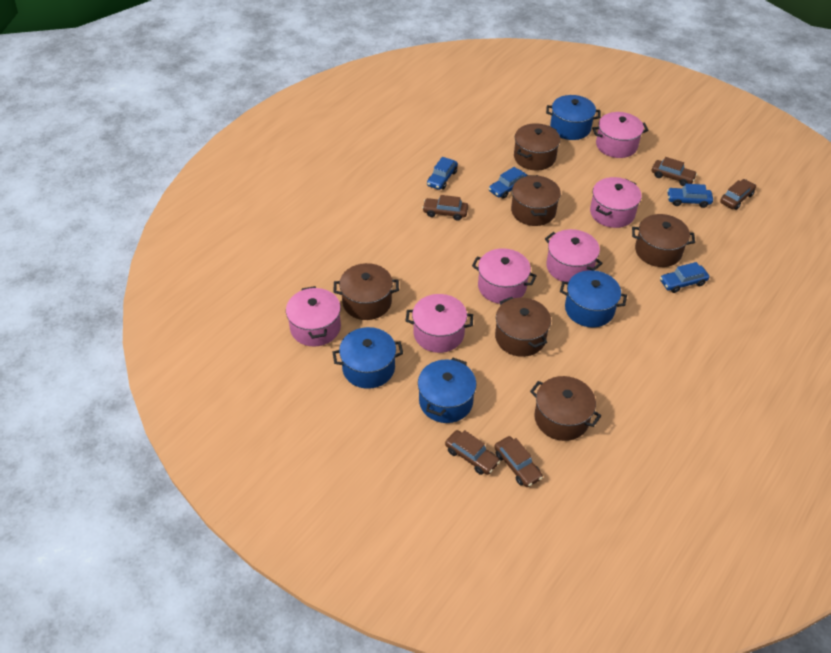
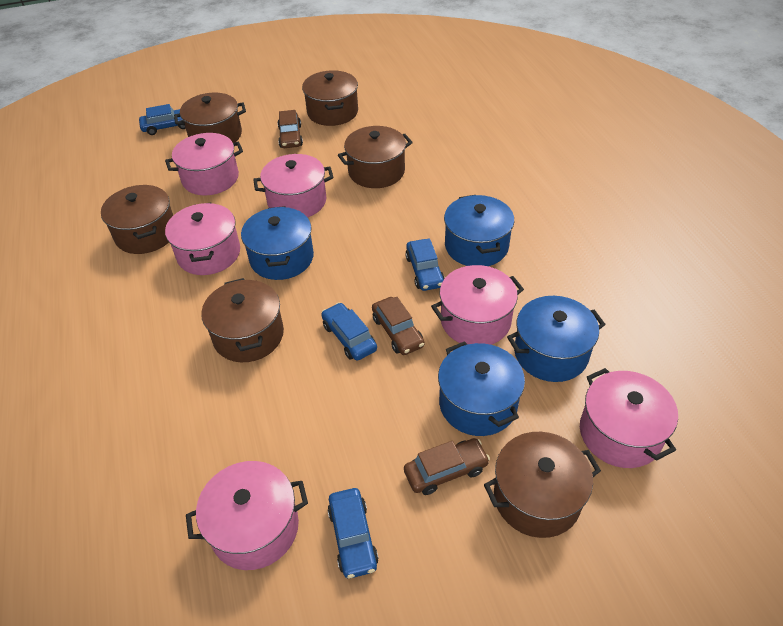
brown car: 5 -> 3

